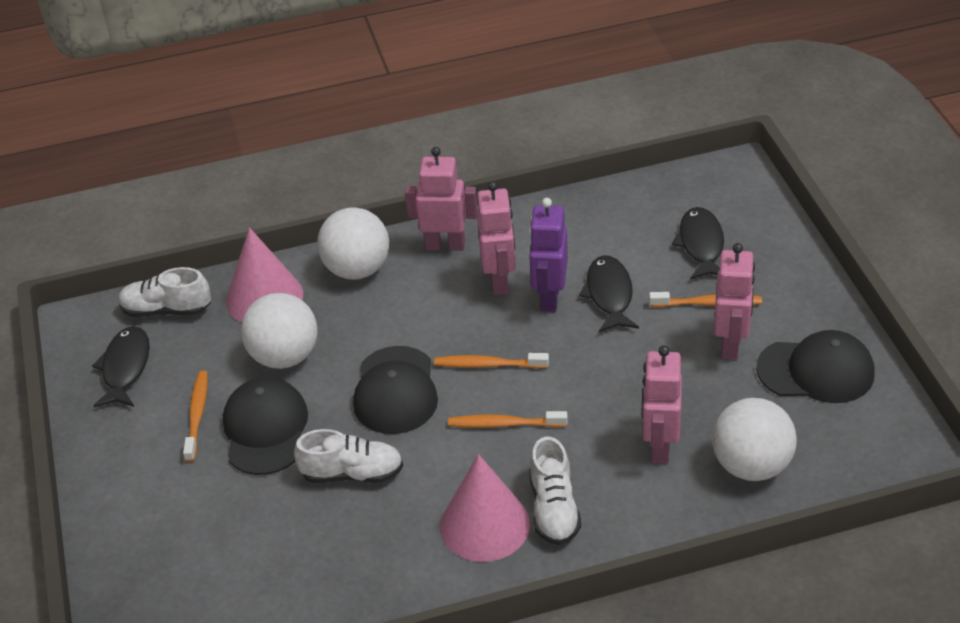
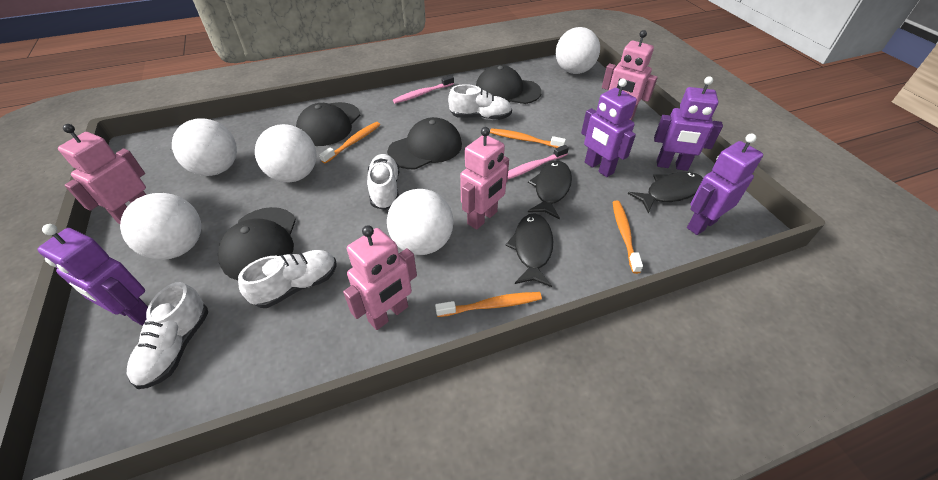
black cap: 3 -> 4
pink cone: 2 -> 0
pink toothbrush: 0 -> 2
purple robot: 1 -> 4
white ball: 3 -> 5
white shoe: 3 -> 4

